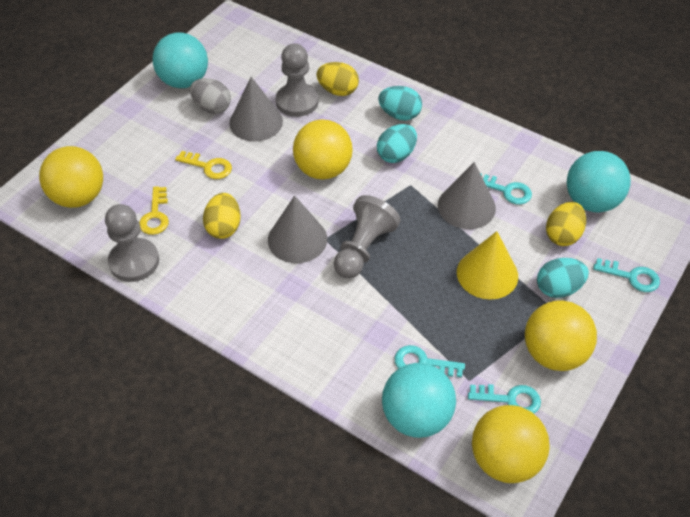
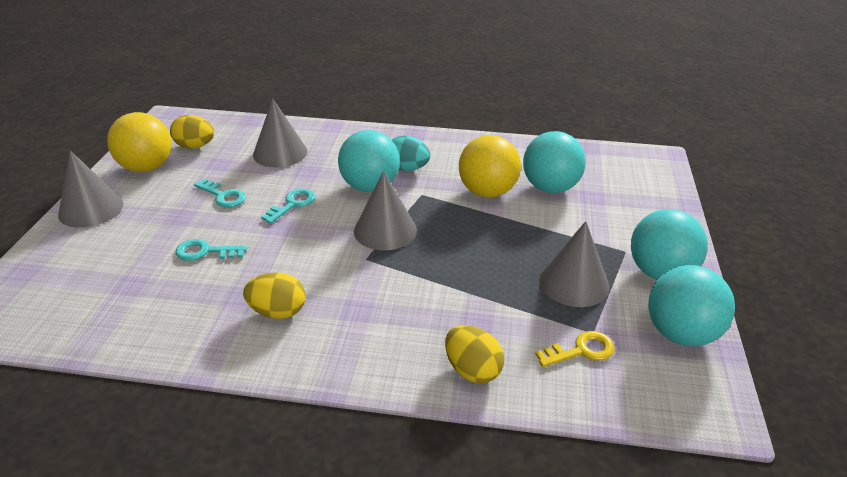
grey cone: 3 -> 4
grey egg: 1 -> 0
grey pawn: 3 -> 0
turquoise ball: 3 -> 4
turquoise egg: 3 -> 1
turquoise key: 4 -> 3
yellow ball: 4 -> 2
yellow cone: 1 -> 0
yellow key: 2 -> 1

